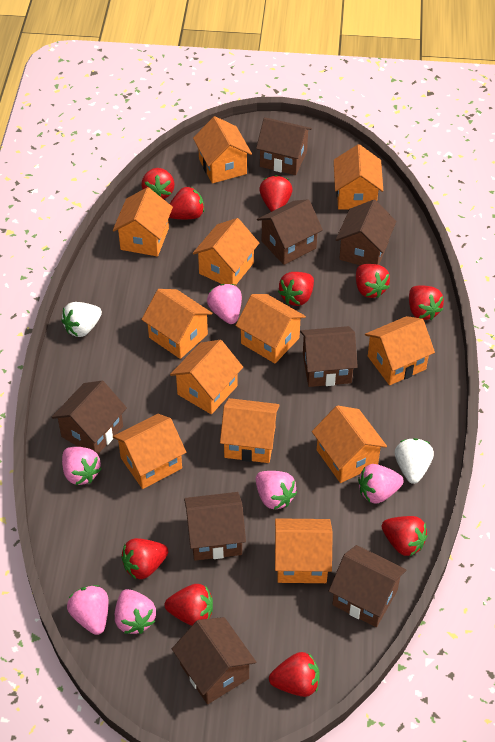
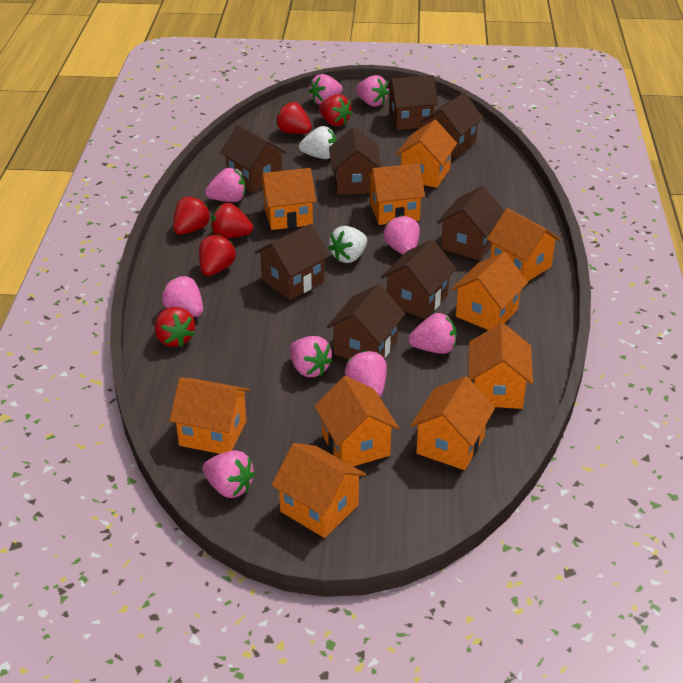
orange house: 12 -> 10
pink strawberry: 6 -> 9
red strawberry: 10 -> 6

